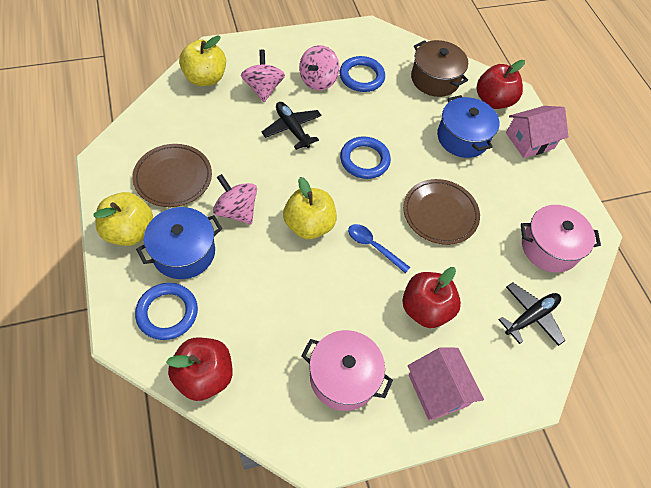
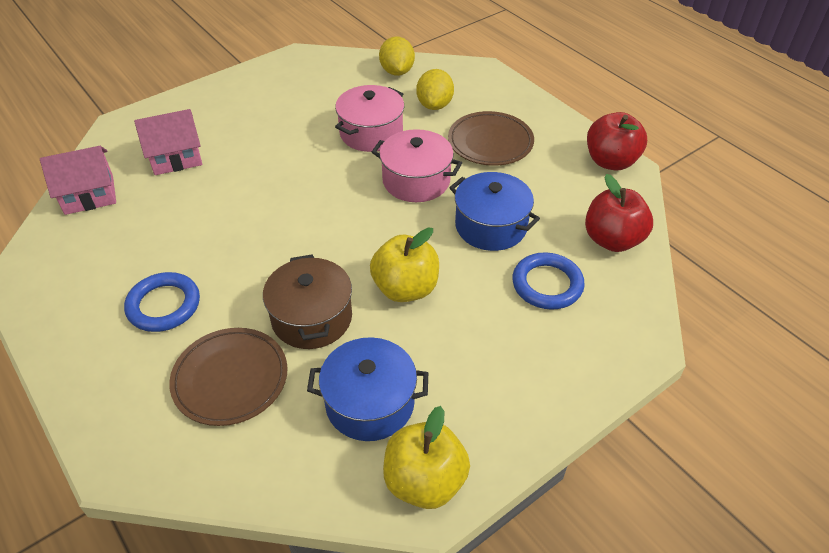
black plane: 2 -> 0
blue ring: 3 -> 2
blue spoon: 1 -> 0
pink spinning top: 3 -> 0
red apple: 3 -> 2
yellow apple: 3 -> 2
yellow lemon: 0 -> 2

